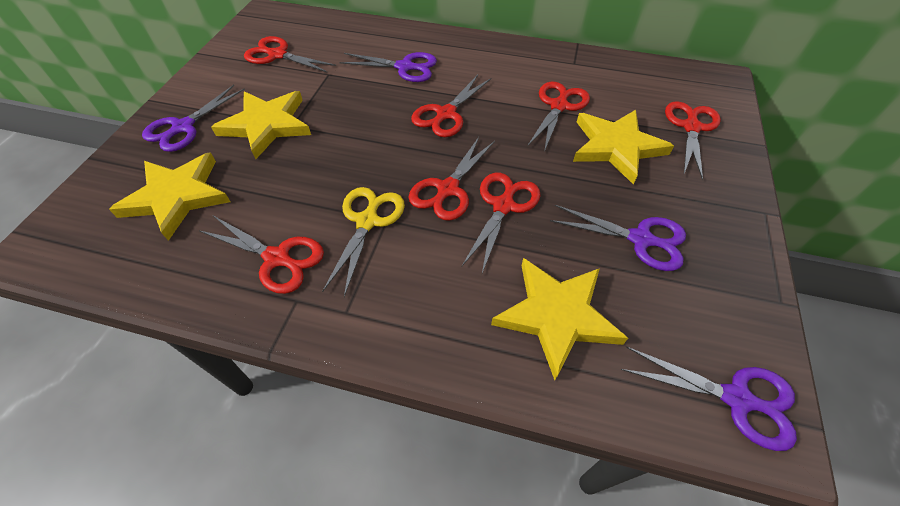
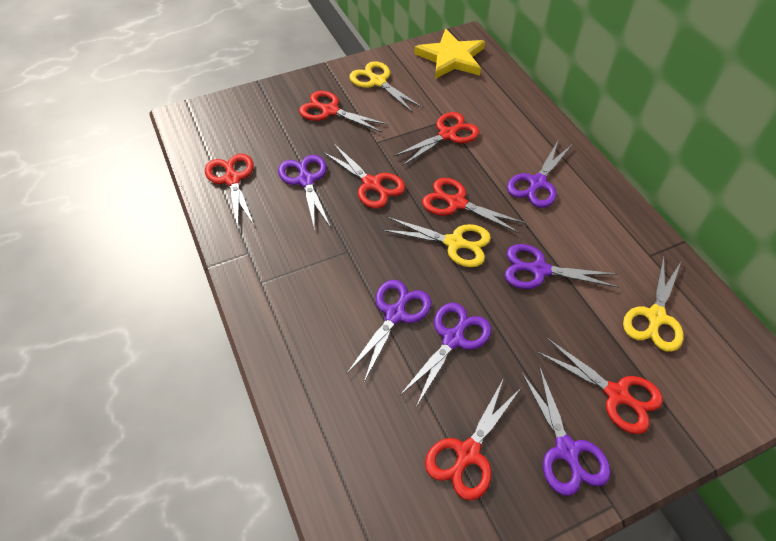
purple scissors: 4 -> 6
yellow scissors: 1 -> 3
yellow star: 4 -> 1

